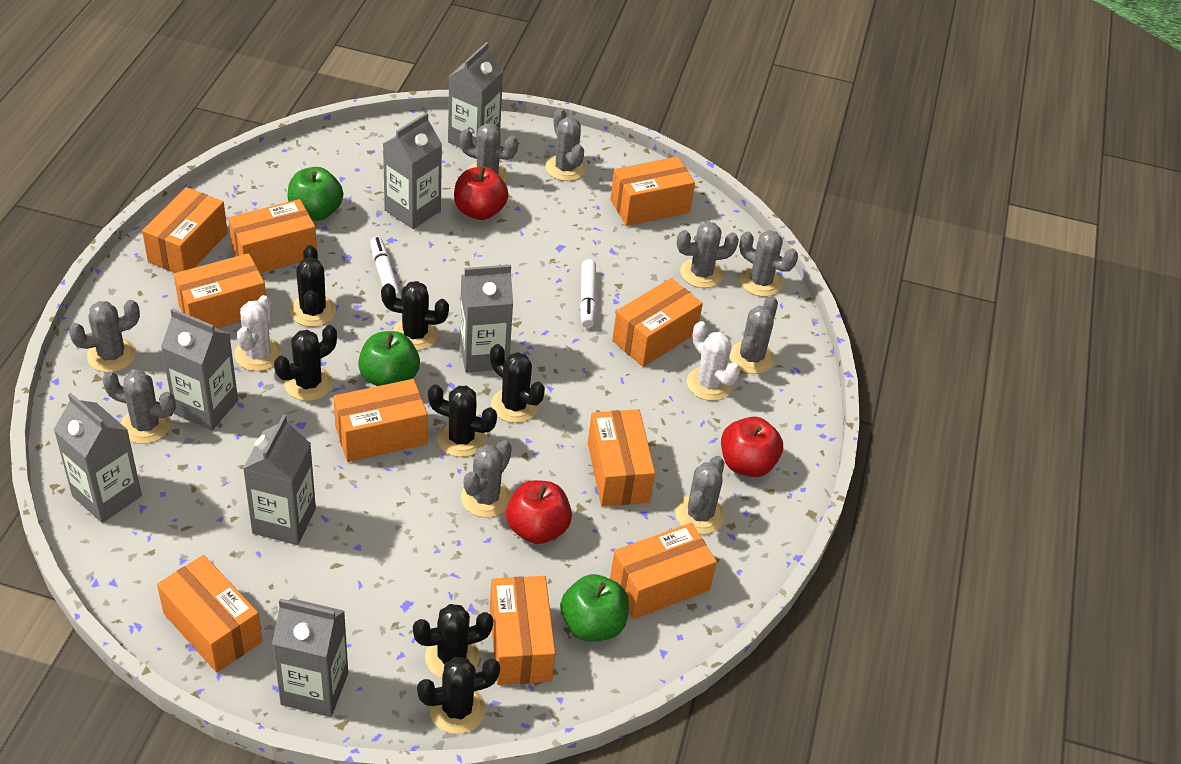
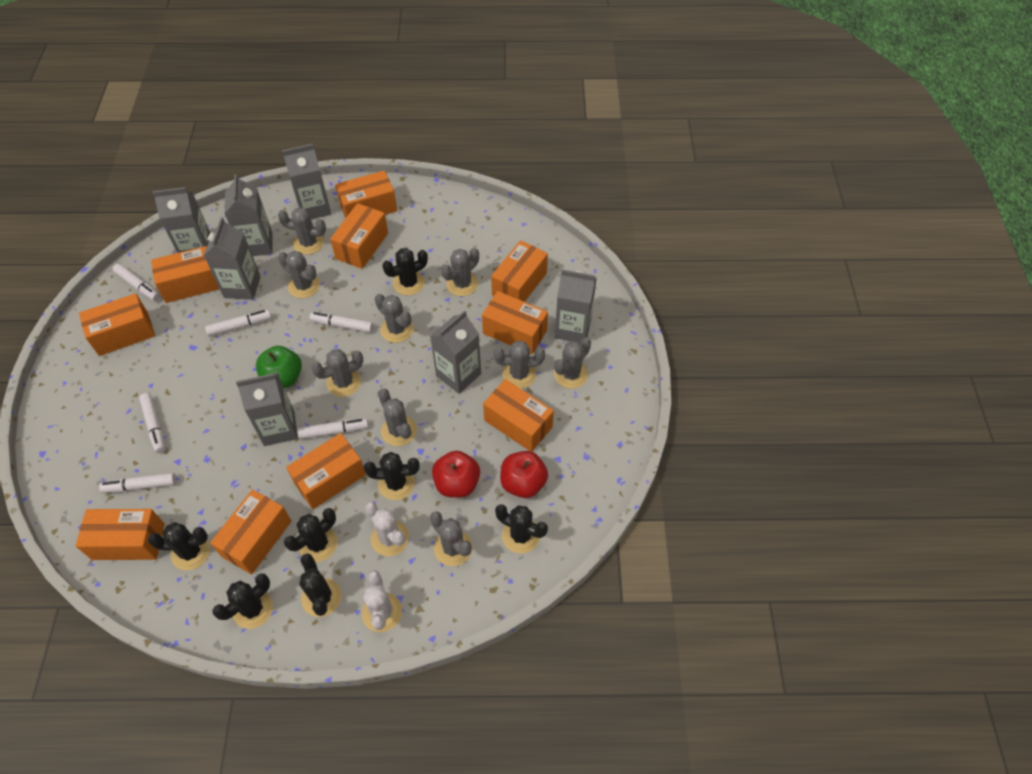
green apple: 3 -> 1
red apple: 3 -> 2
white marker: 2 -> 6

